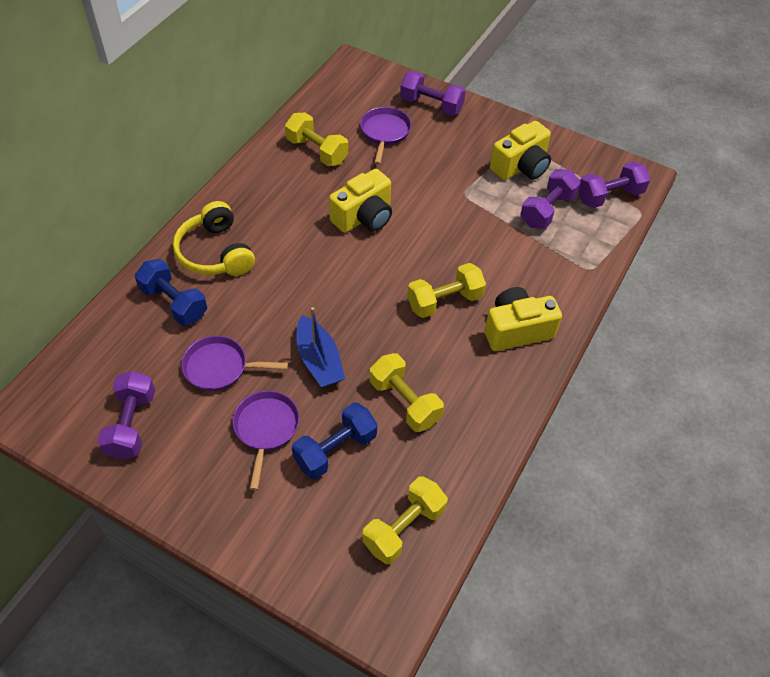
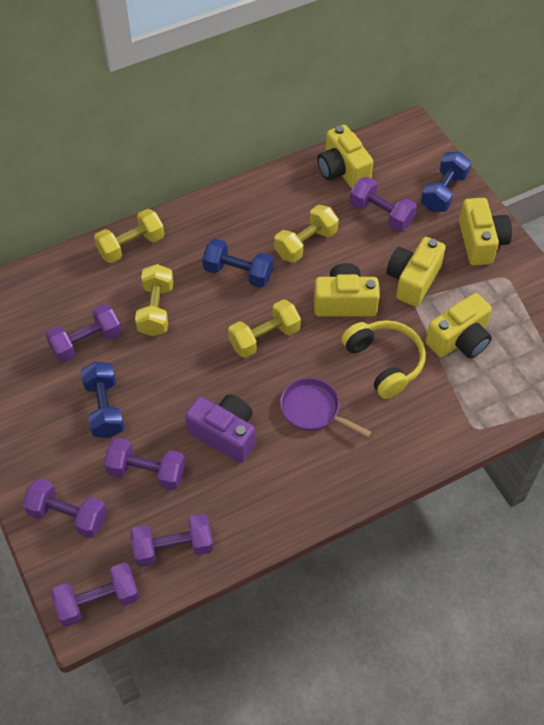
blue boat: 1 -> 0
blue dumbbell: 2 -> 3
purple camera: 0 -> 1
purple dumbbell: 4 -> 6
purple pan: 3 -> 1
yellow camera: 3 -> 5

